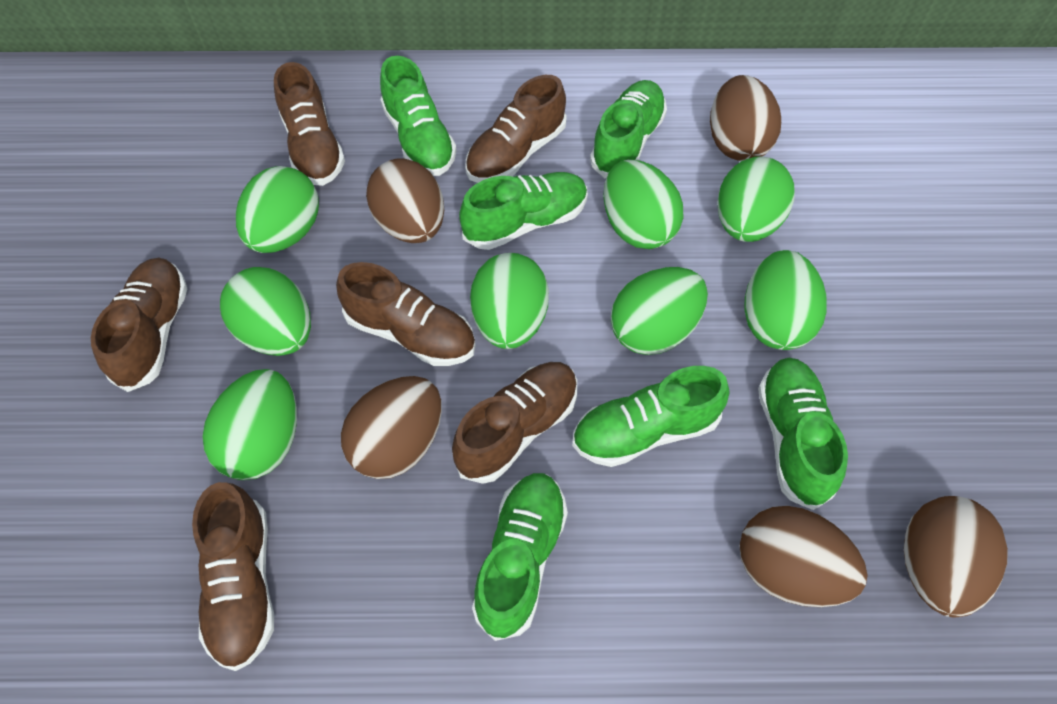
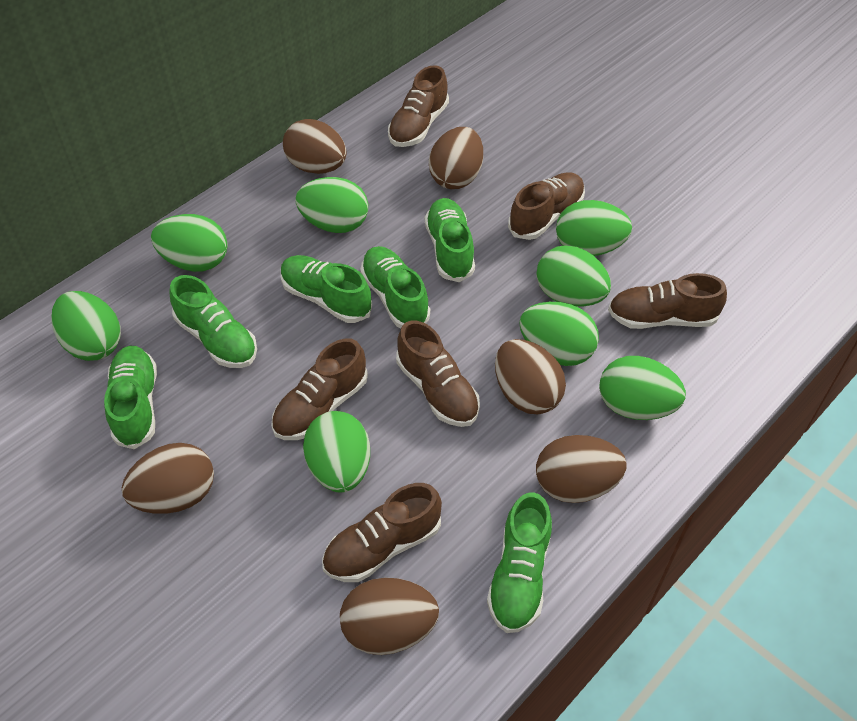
brown egg: 5 -> 6

